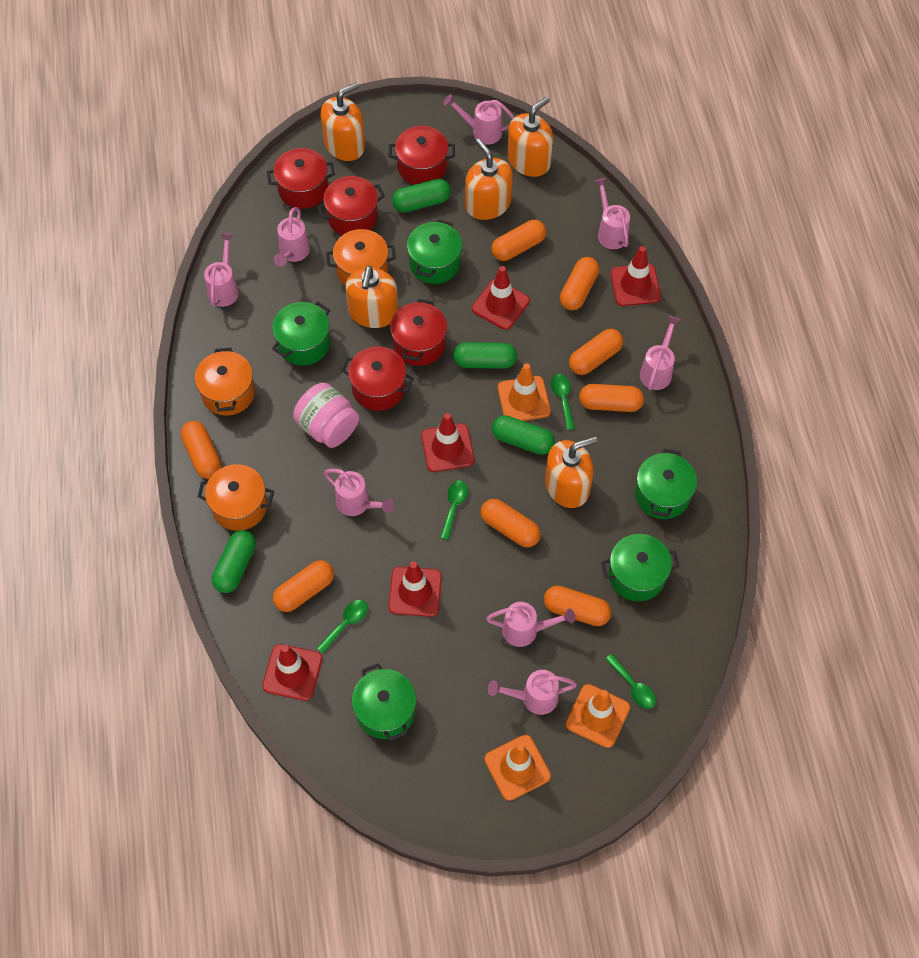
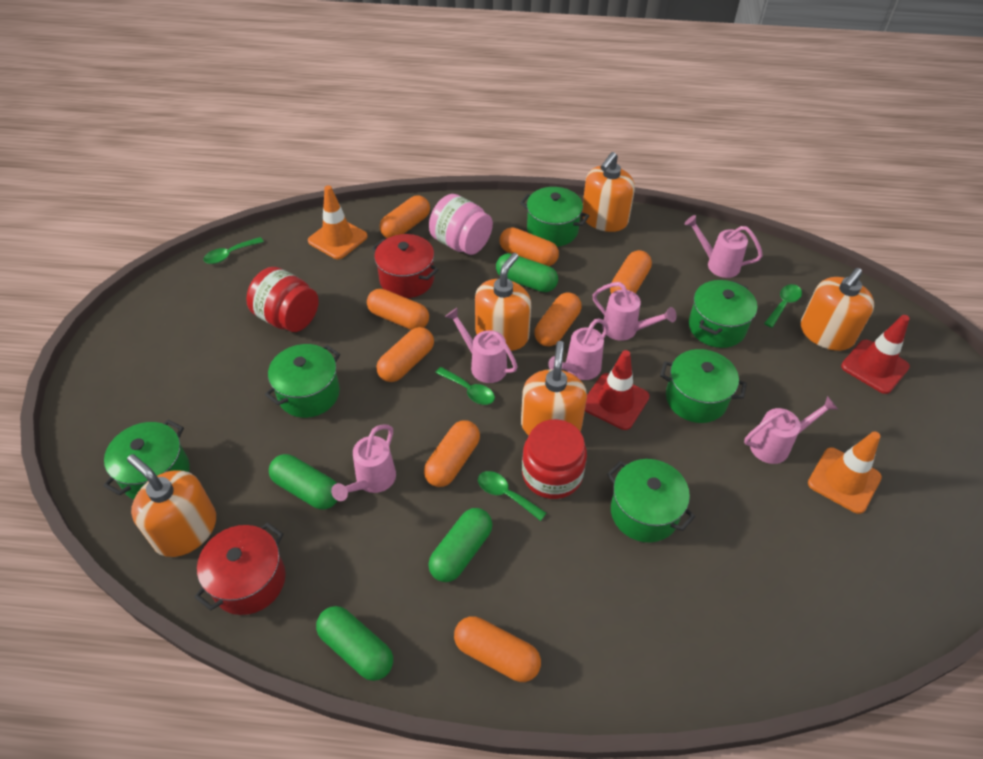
green pot: 5 -> 6
orange pot: 3 -> 0
orange traffic cone: 3 -> 2
pink watering can: 8 -> 6
red jar: 0 -> 2
red pot: 5 -> 2
red traffic cone: 5 -> 2

